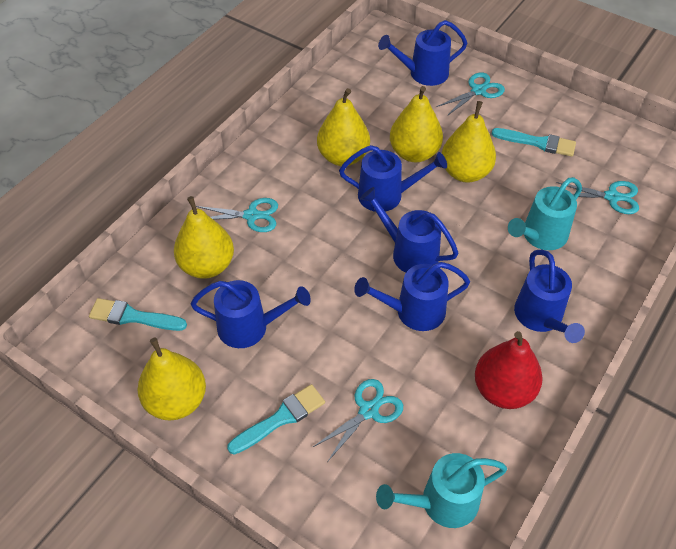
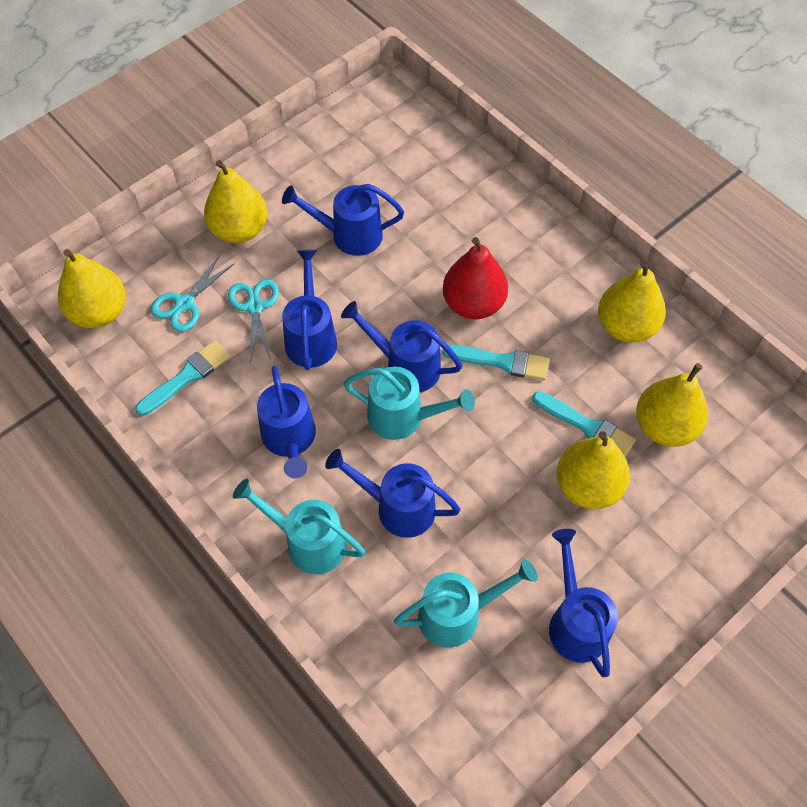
turquoise scissors: 4 -> 2
turquoise watering can: 2 -> 3

